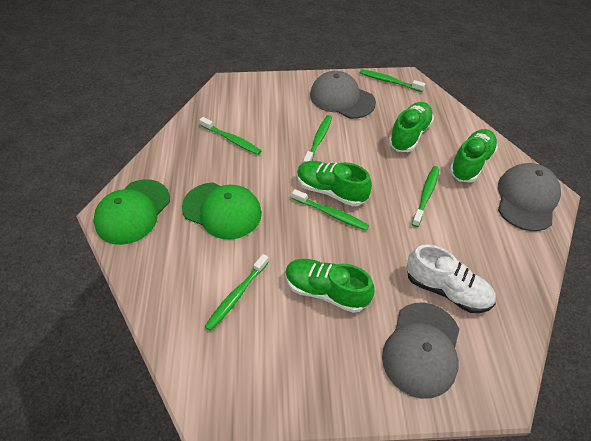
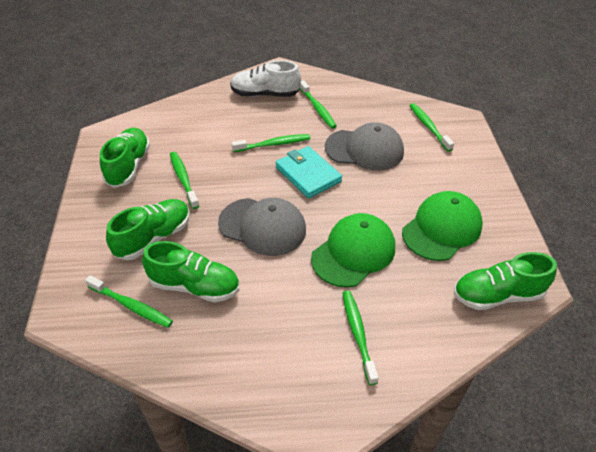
grey cap: 3 -> 2
turquoise wallet: 0 -> 1

